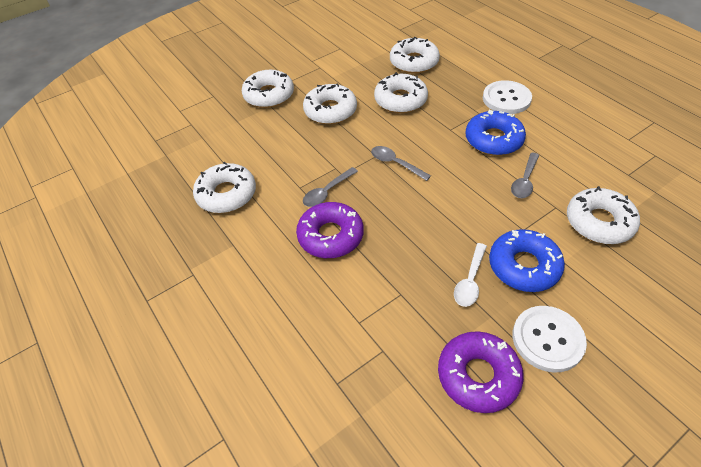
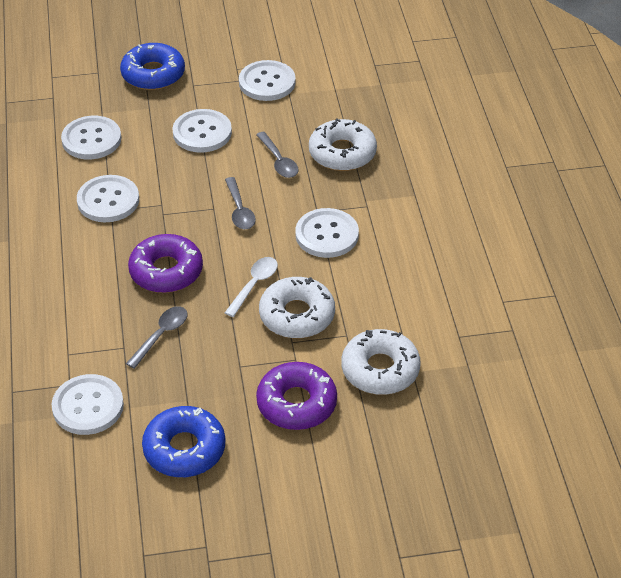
white button: 2 -> 6
white donut: 6 -> 3

